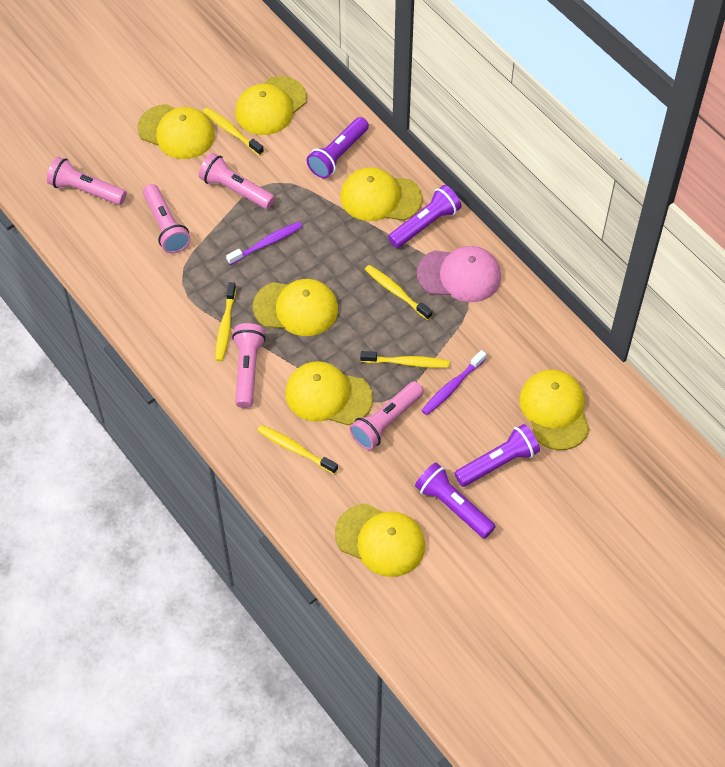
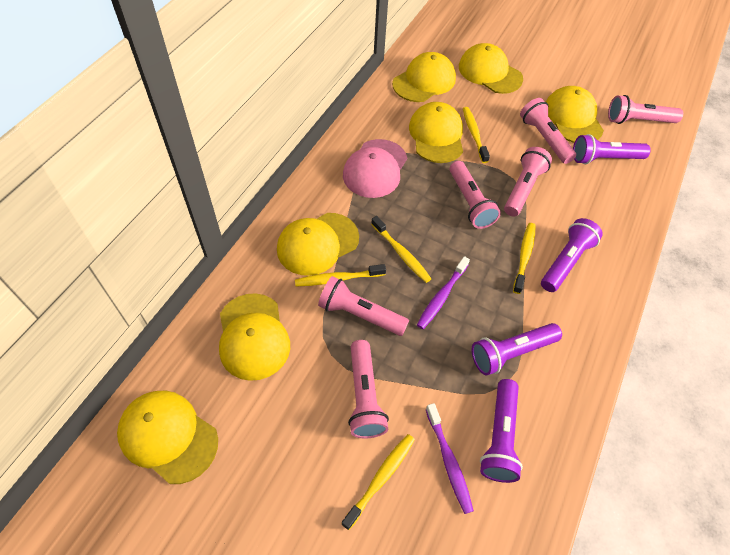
pink flashlight: 5 -> 6

